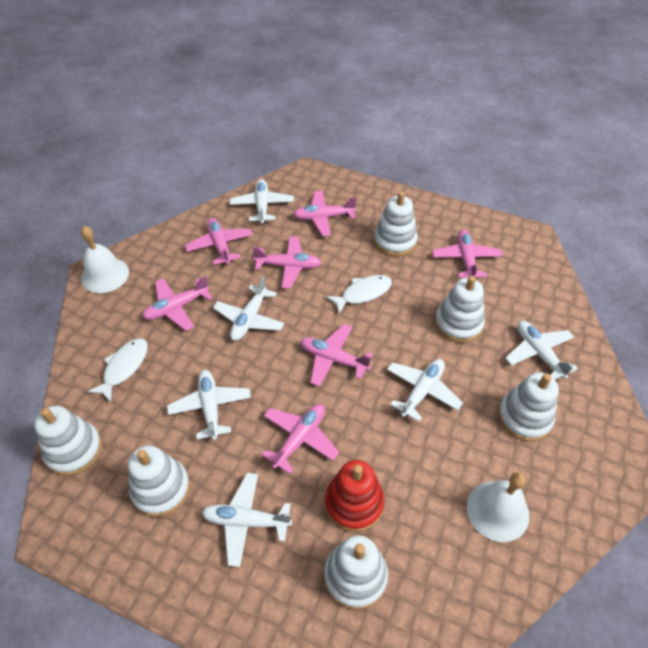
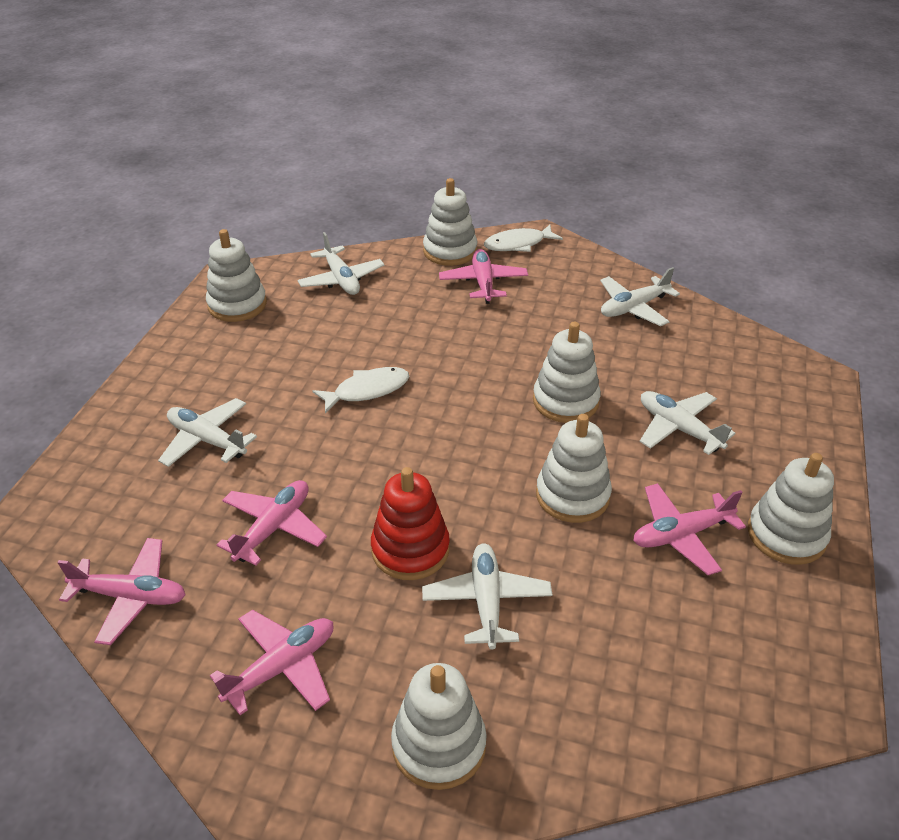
pink plane: 7 -> 5
white bell: 2 -> 0
white plane: 6 -> 5

